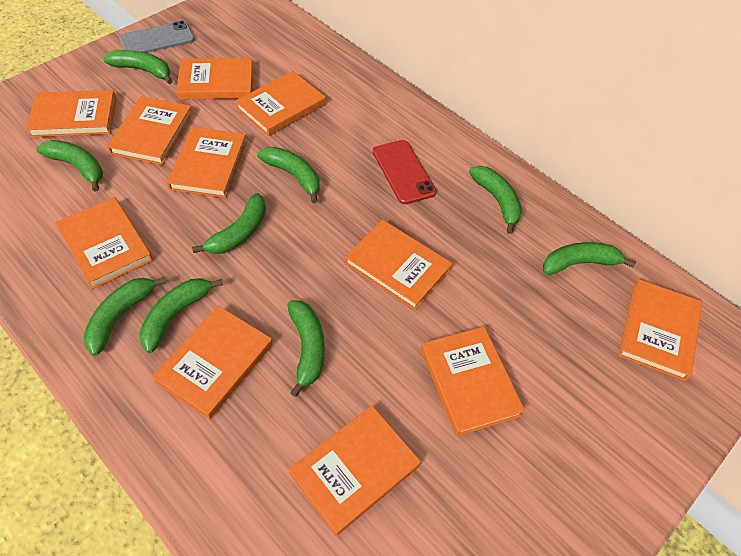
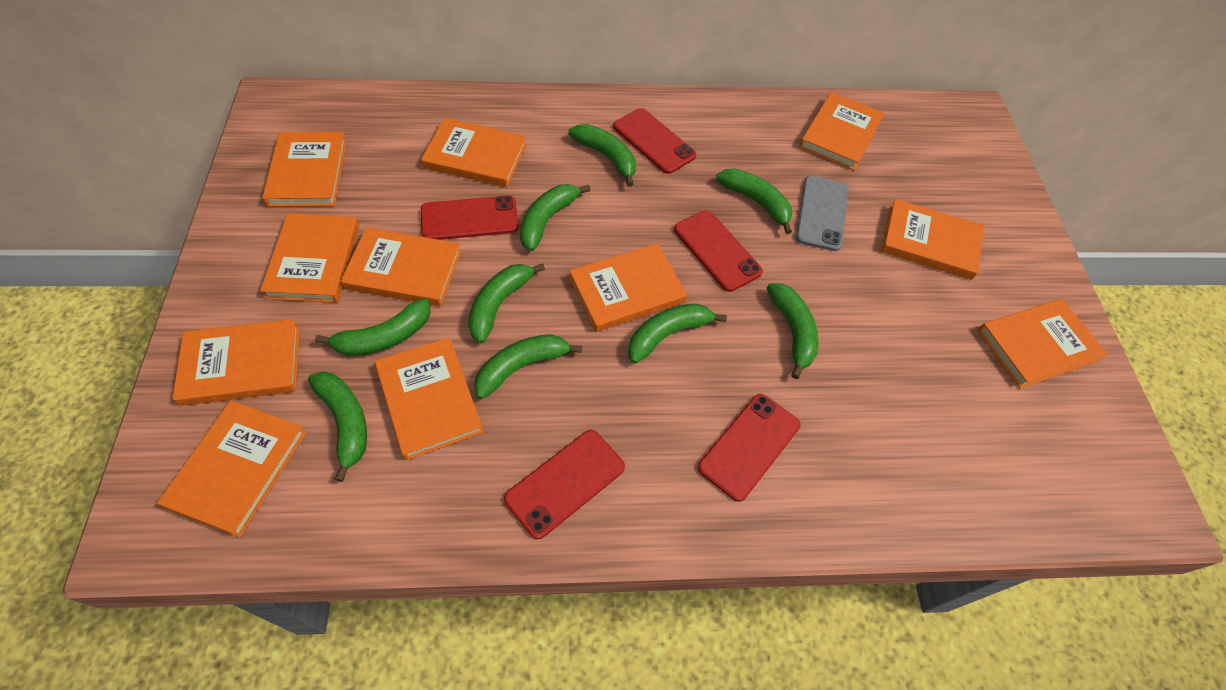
red phone: 1 -> 5

